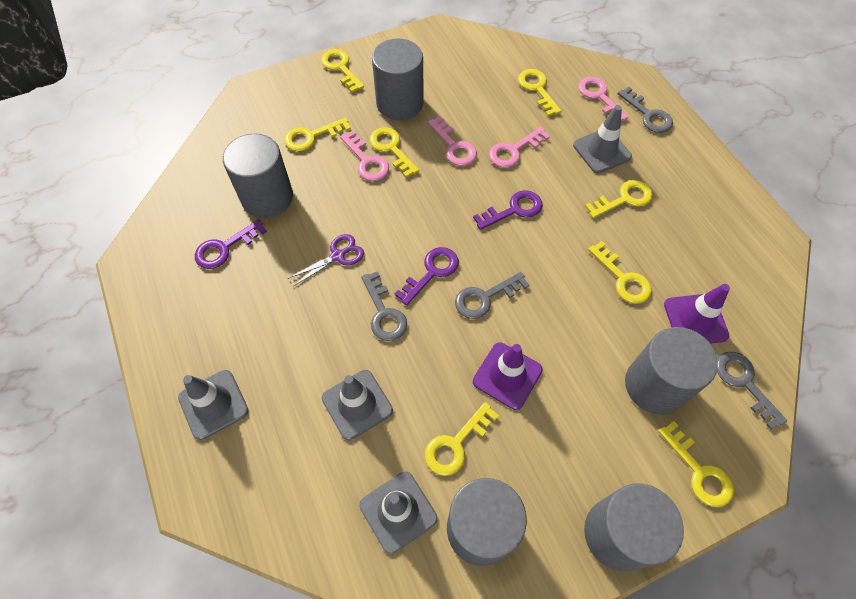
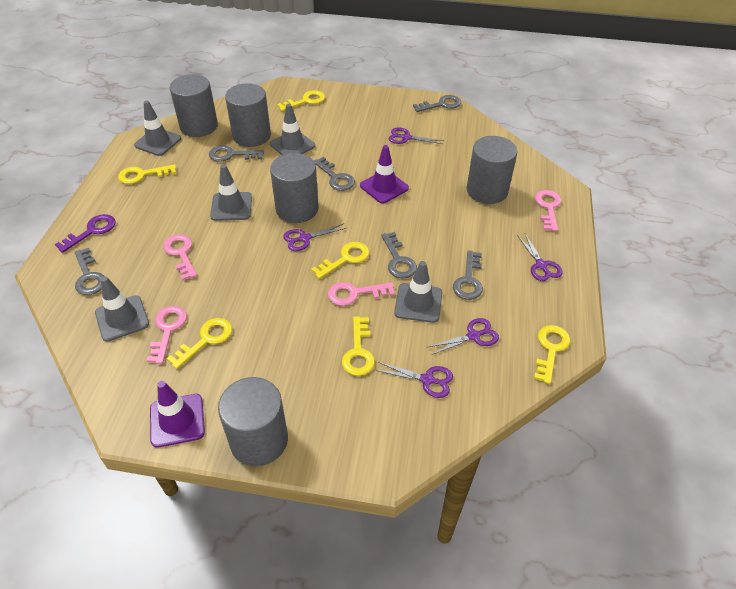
grey key: 4 -> 6
grey traffic cone: 4 -> 5
purple key: 3 -> 1
purple scissors: 1 -> 5
yellow key: 8 -> 6

